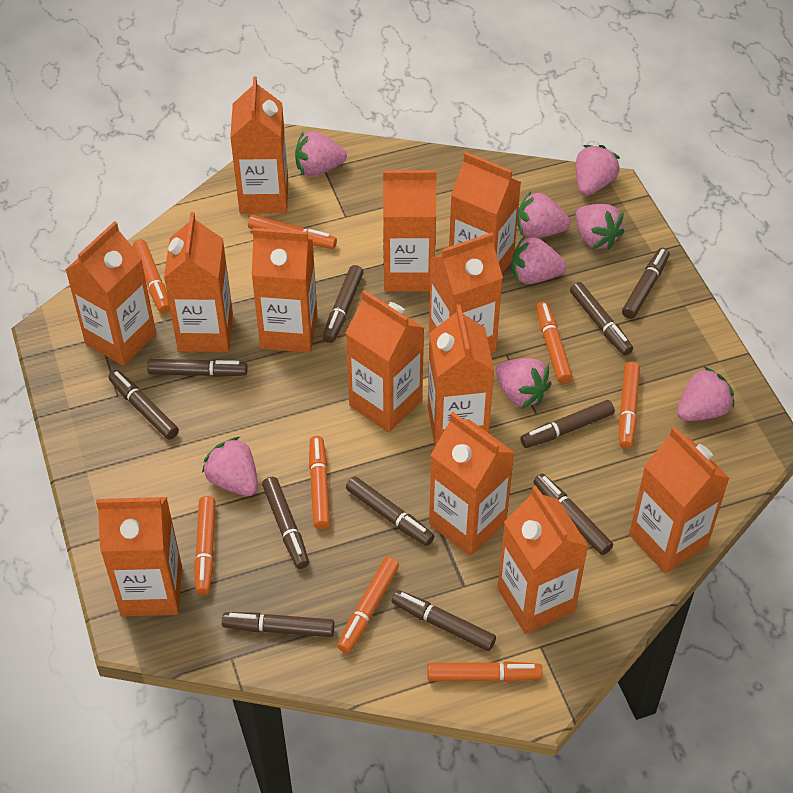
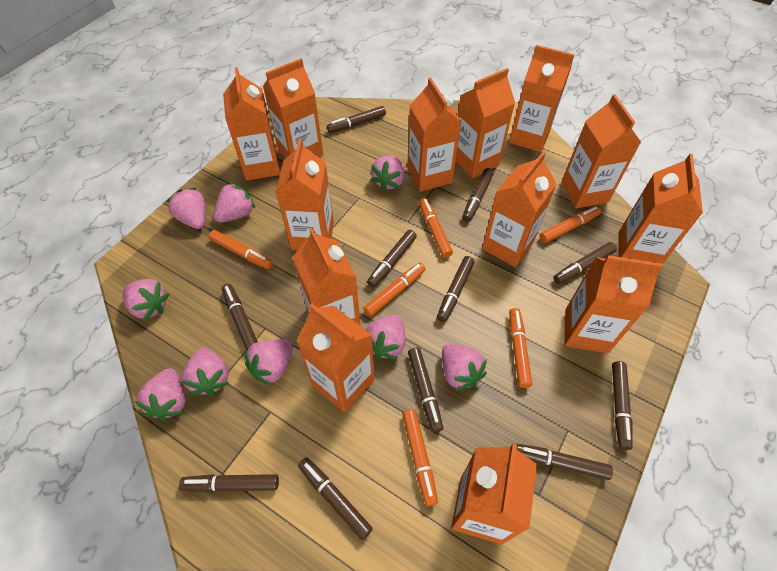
orange marker: 8 -> 6
pink strawberry: 8 -> 9

